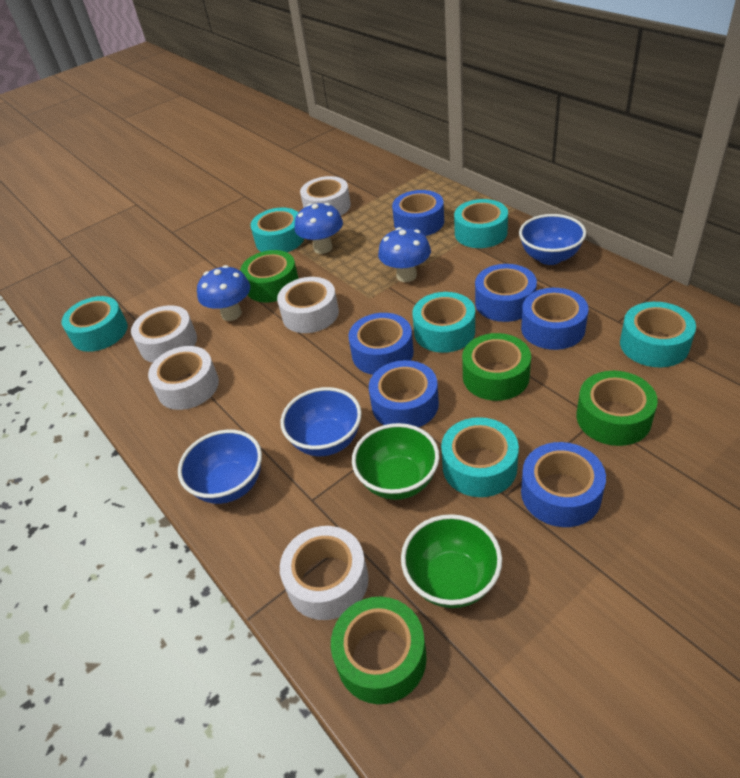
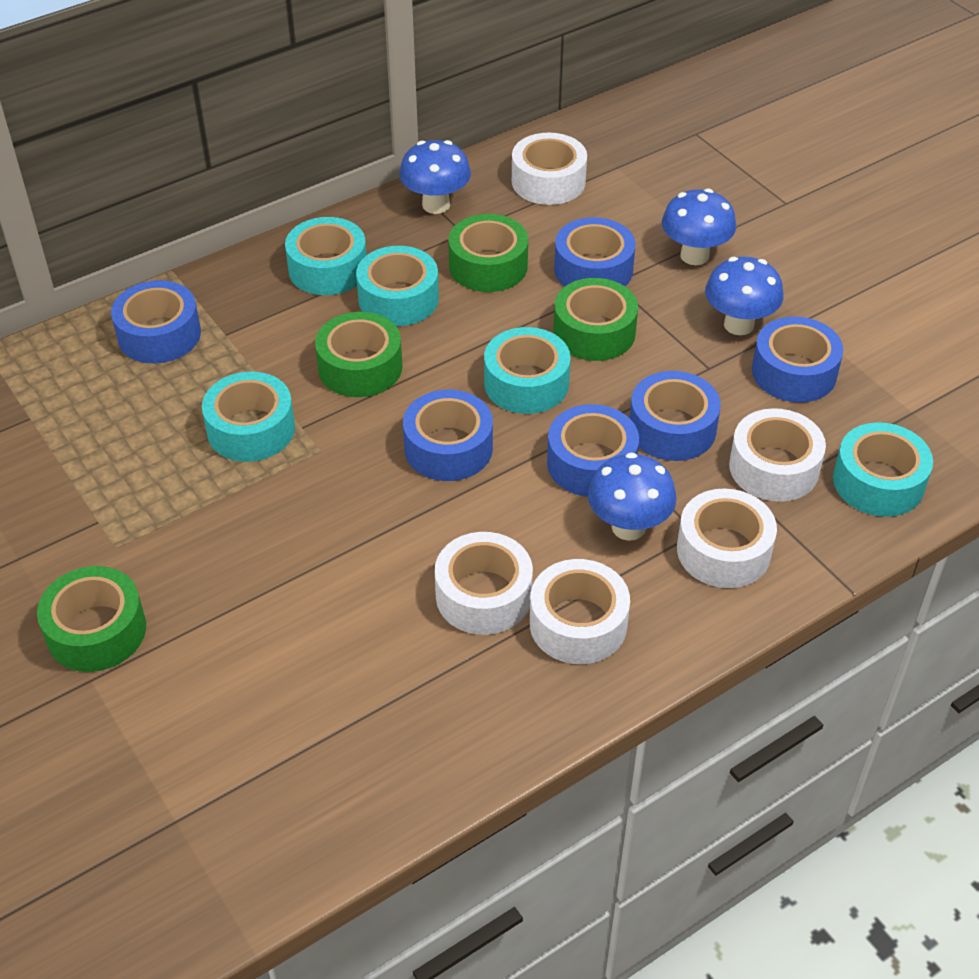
blue bowl: 3 -> 0
blue mushroom: 3 -> 4
green bowl: 2 -> 0
turquoise tape: 6 -> 5

